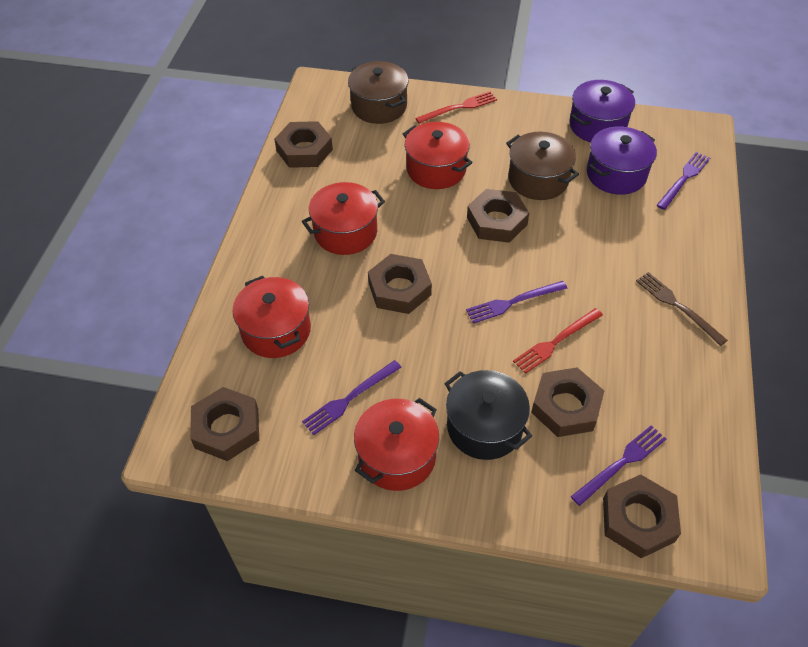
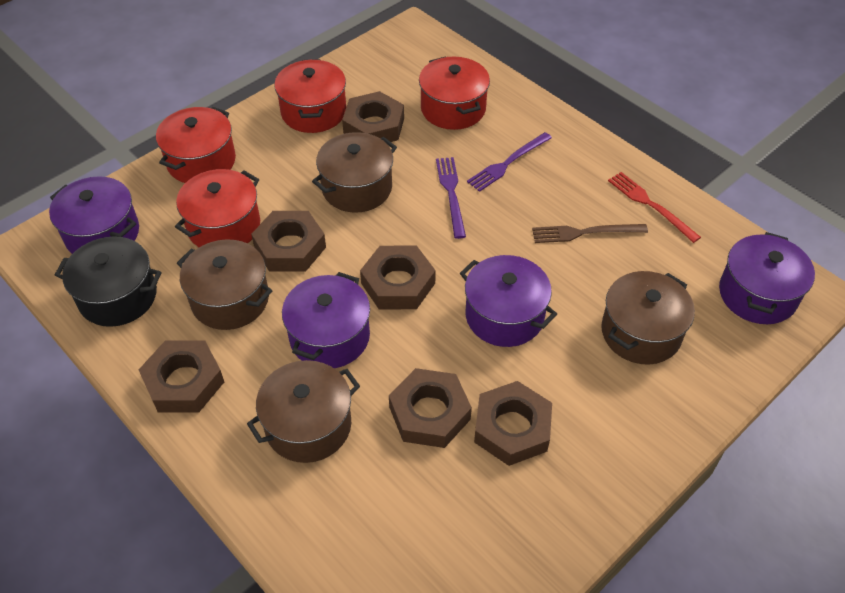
brown pot: 2 -> 4
purple fork: 4 -> 2
purple pot: 2 -> 4
red fork: 2 -> 1

